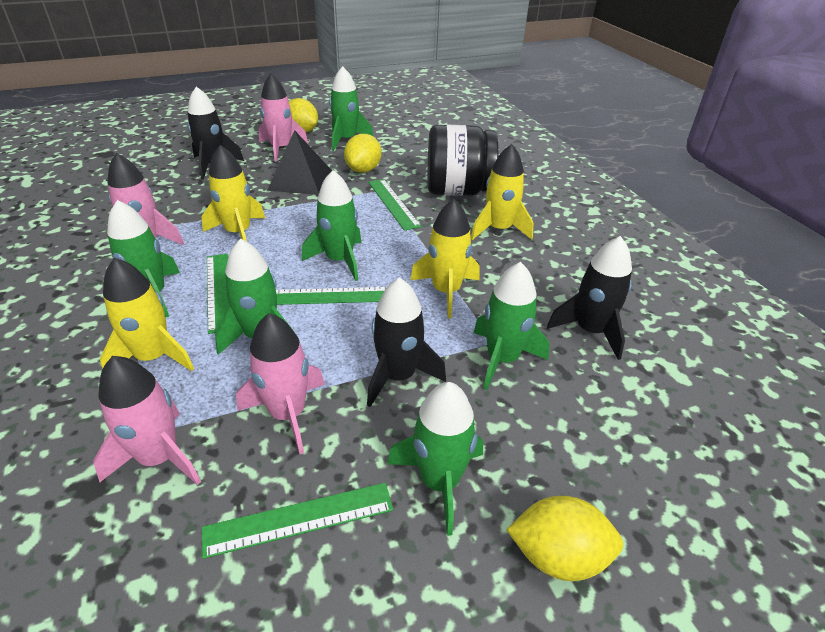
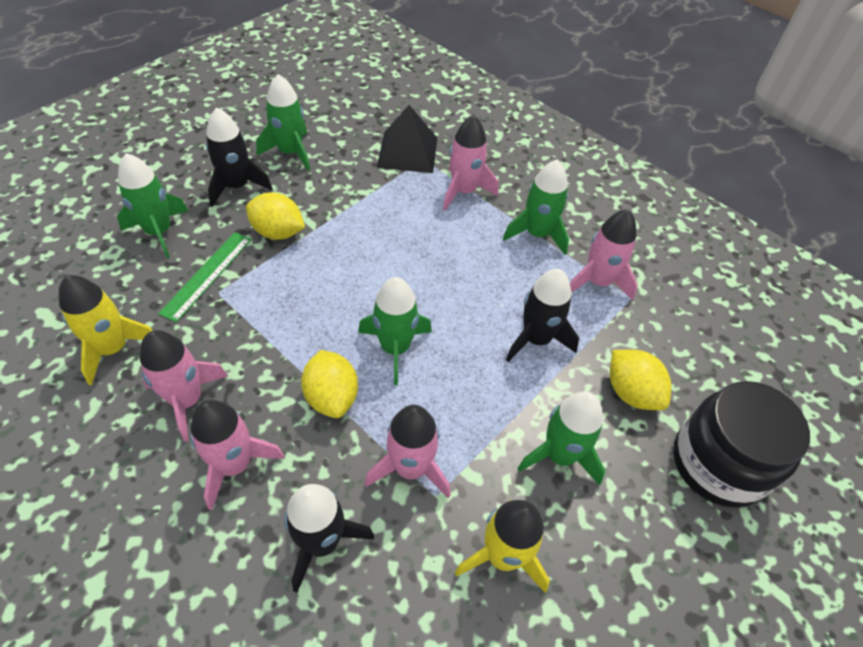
green rocket: 6 -> 5
green ruler: 4 -> 1
pink rocket: 4 -> 5
yellow rocket: 4 -> 2

